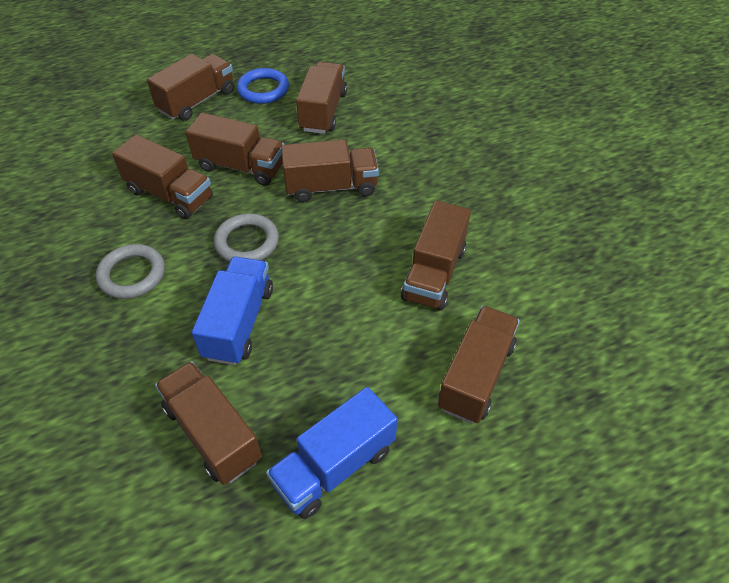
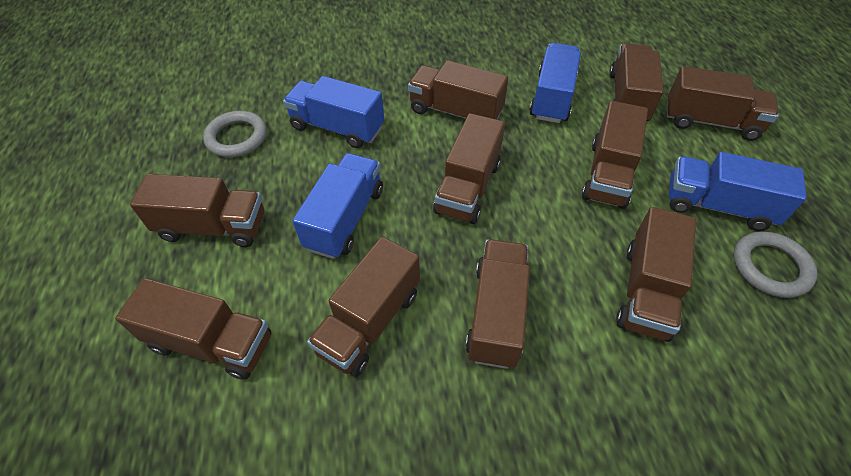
blue ring: 1 -> 0
blue truck: 2 -> 4
brown truck: 8 -> 10

